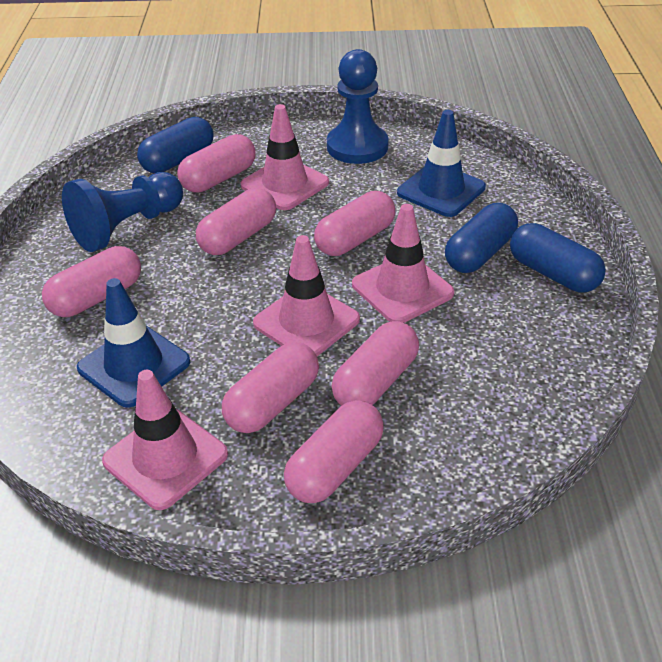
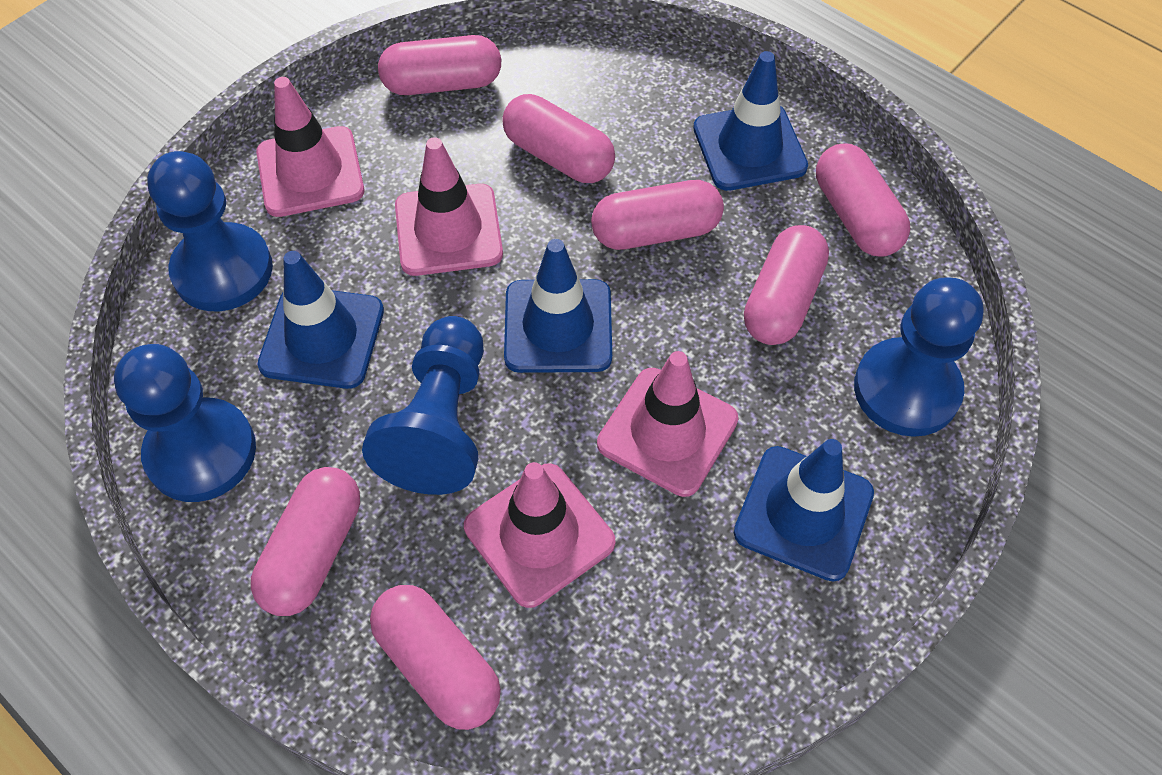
blue capsule: 3 -> 0
blue pawn: 2 -> 4
blue traffic cone: 2 -> 4

